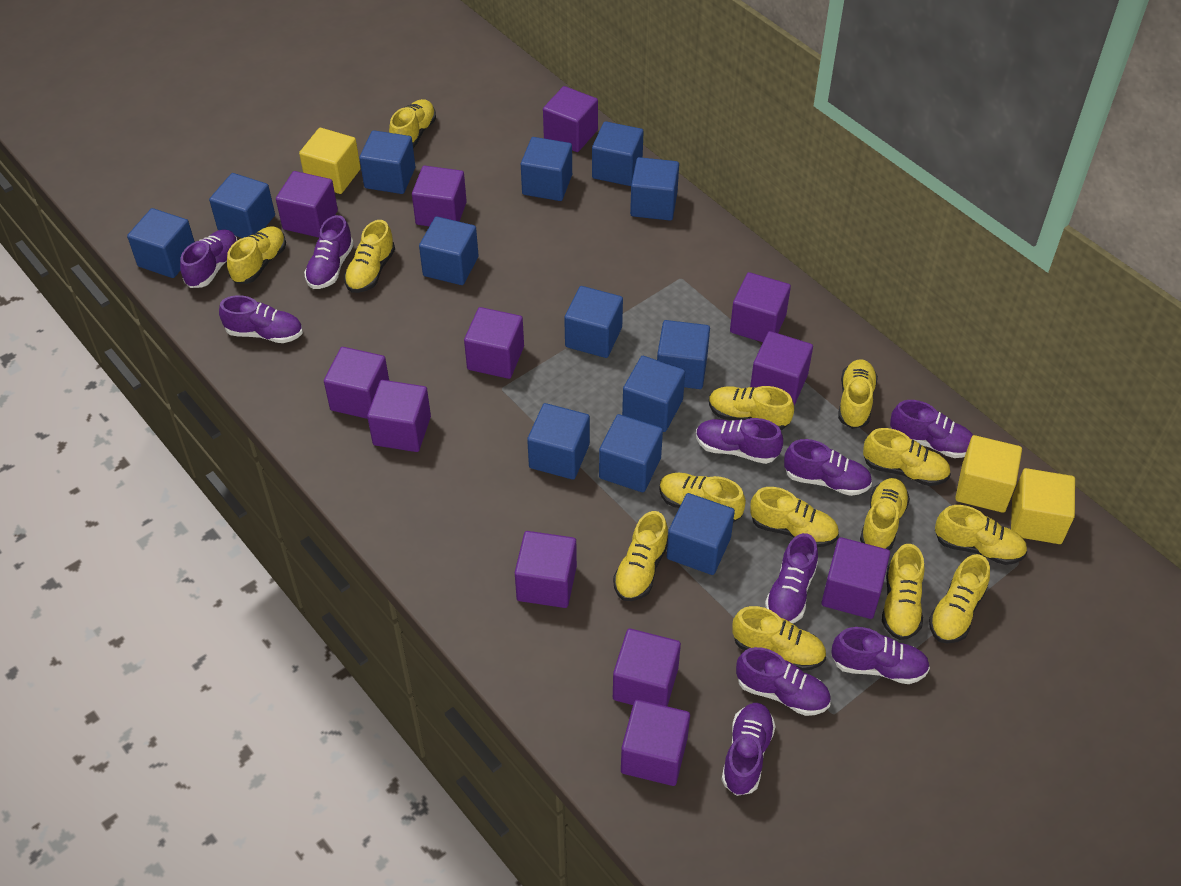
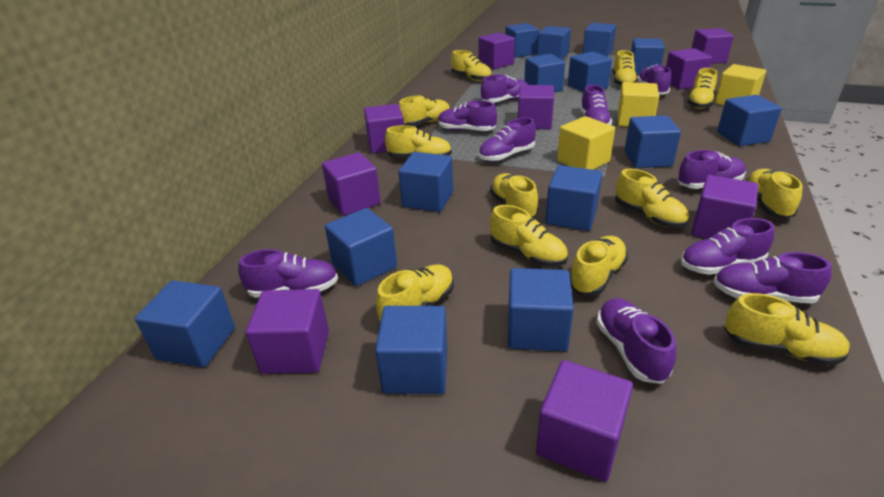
blue cube: 13 -> 14
purple cube: 12 -> 9
yellow shoe: 14 -> 12

